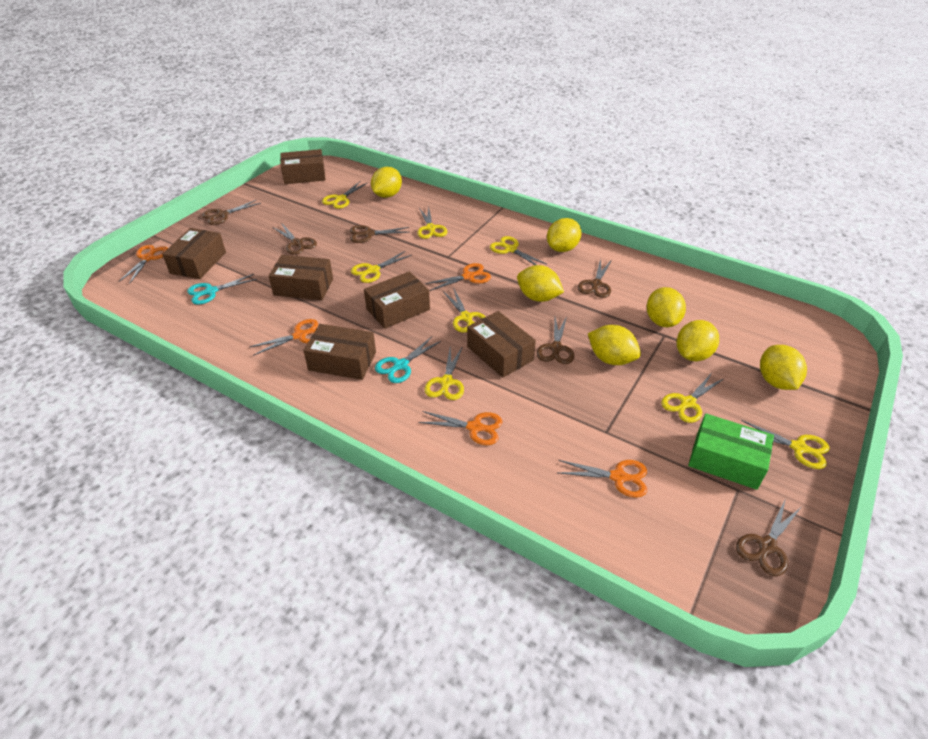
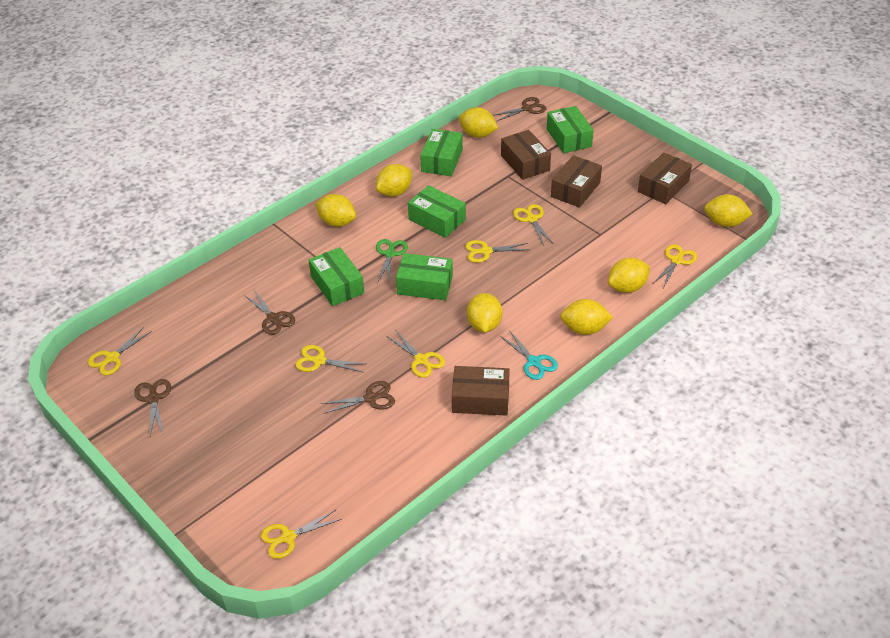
brown box: 6 -> 4
brown scissors: 6 -> 4
green box: 1 -> 5
green scissors: 0 -> 1
orange scissors: 5 -> 0
turquoise scissors: 2 -> 1
yellow scissors: 8 -> 7

